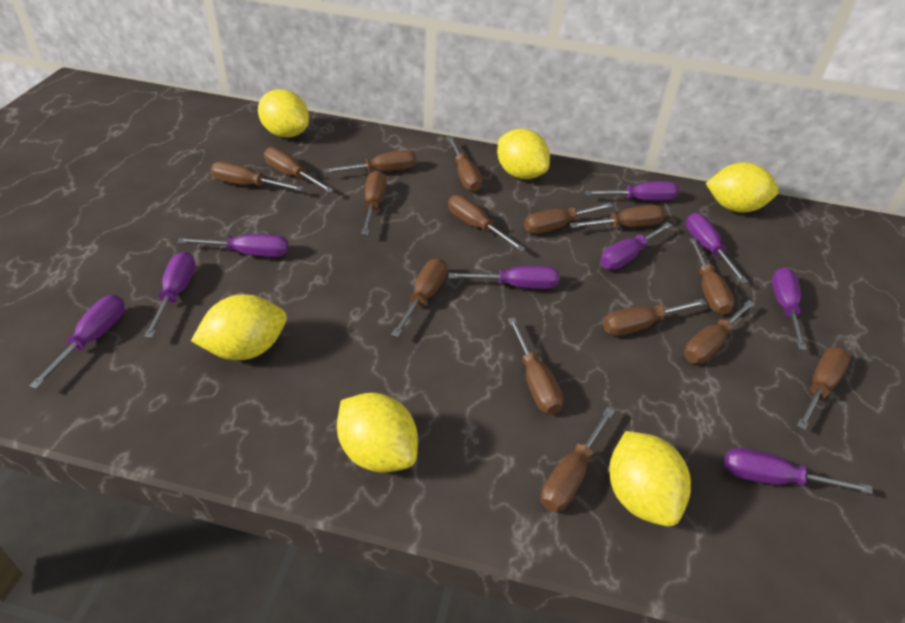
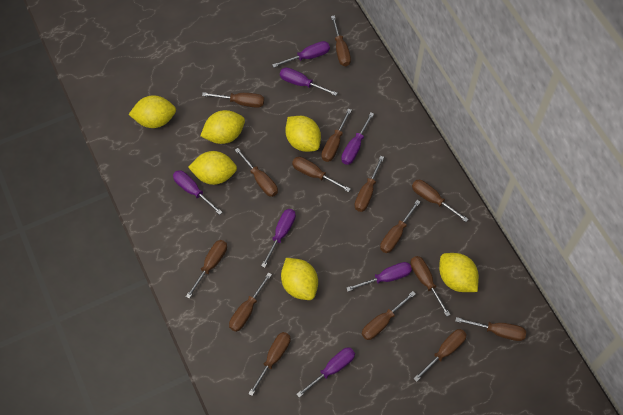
purple screwdriver: 9 -> 7

